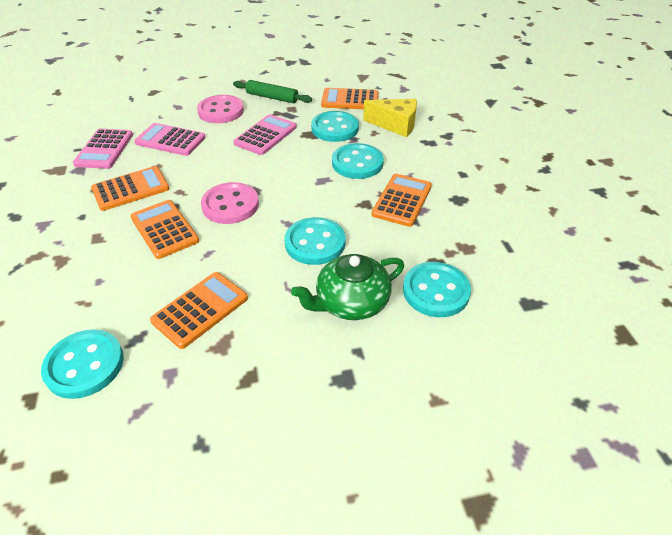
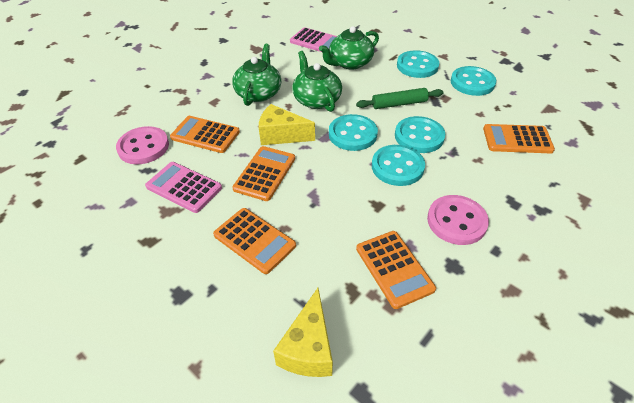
green teapot: 1 -> 3
pink calculator: 3 -> 2
yellow cheese: 1 -> 2

